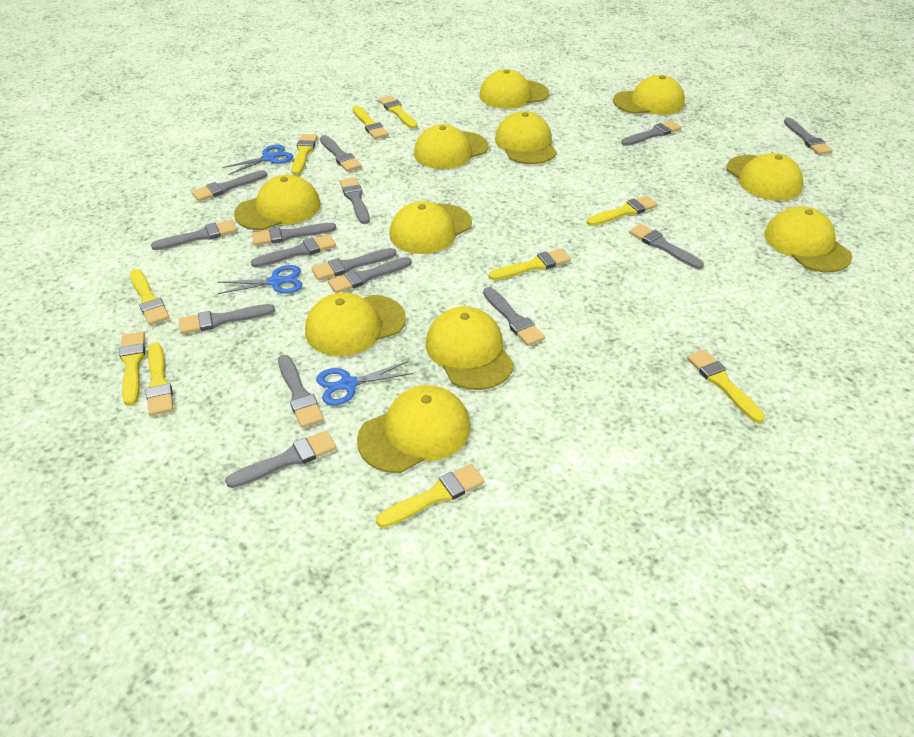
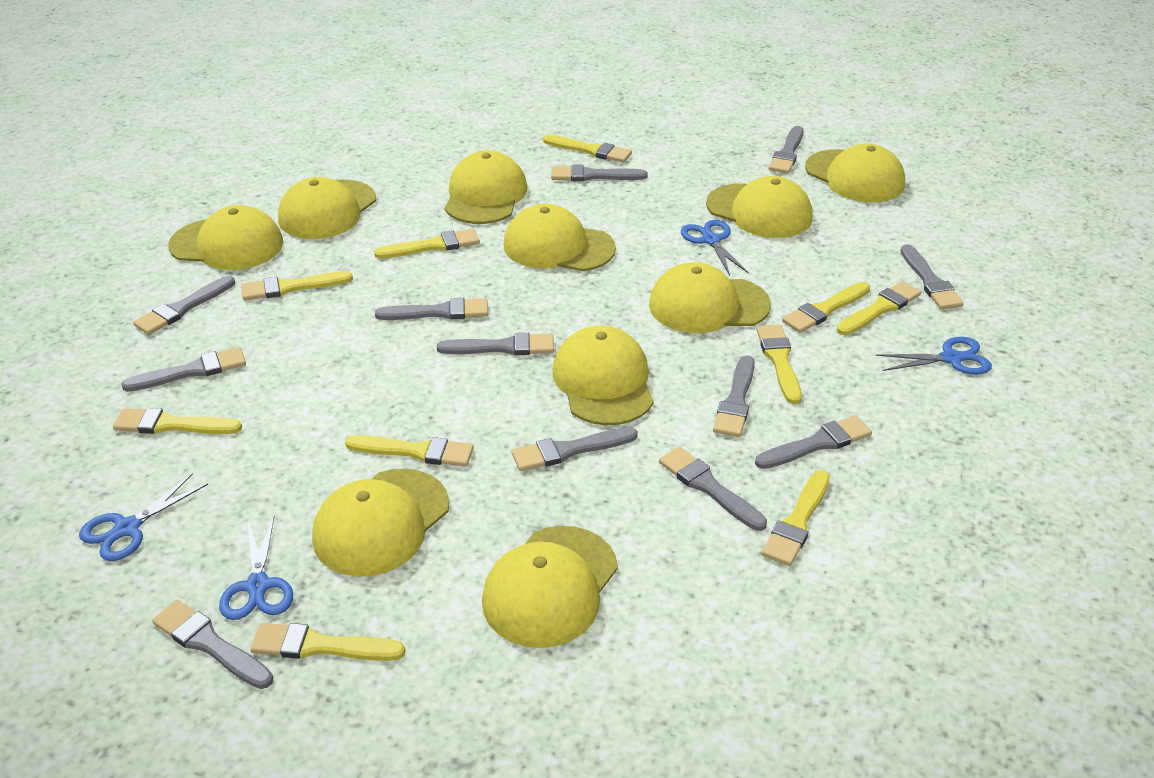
blue scissors: 3 -> 4
grey brush: 15 -> 12
yellow cap: 11 -> 10

